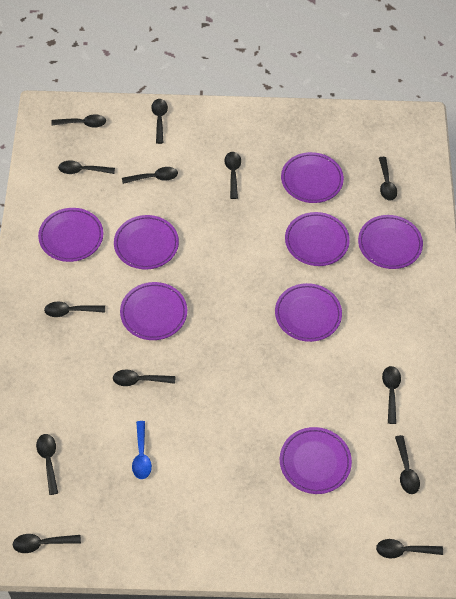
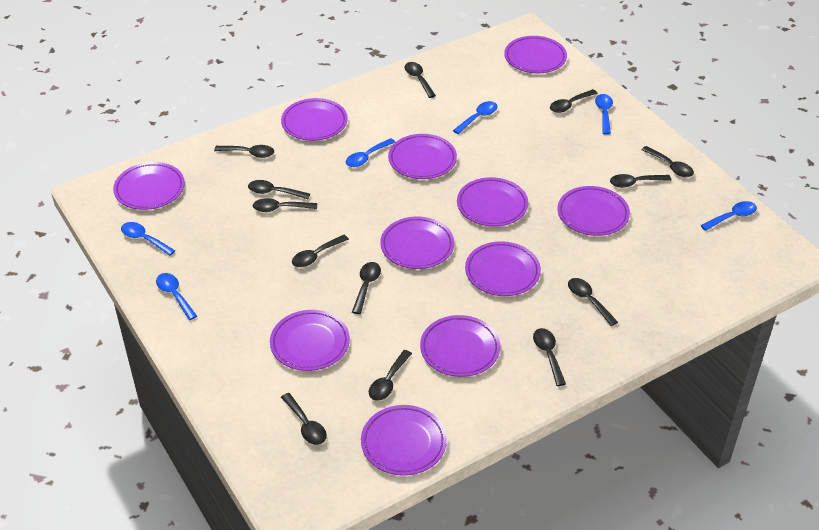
blue spoon: 1 -> 6
purple plate: 8 -> 11

